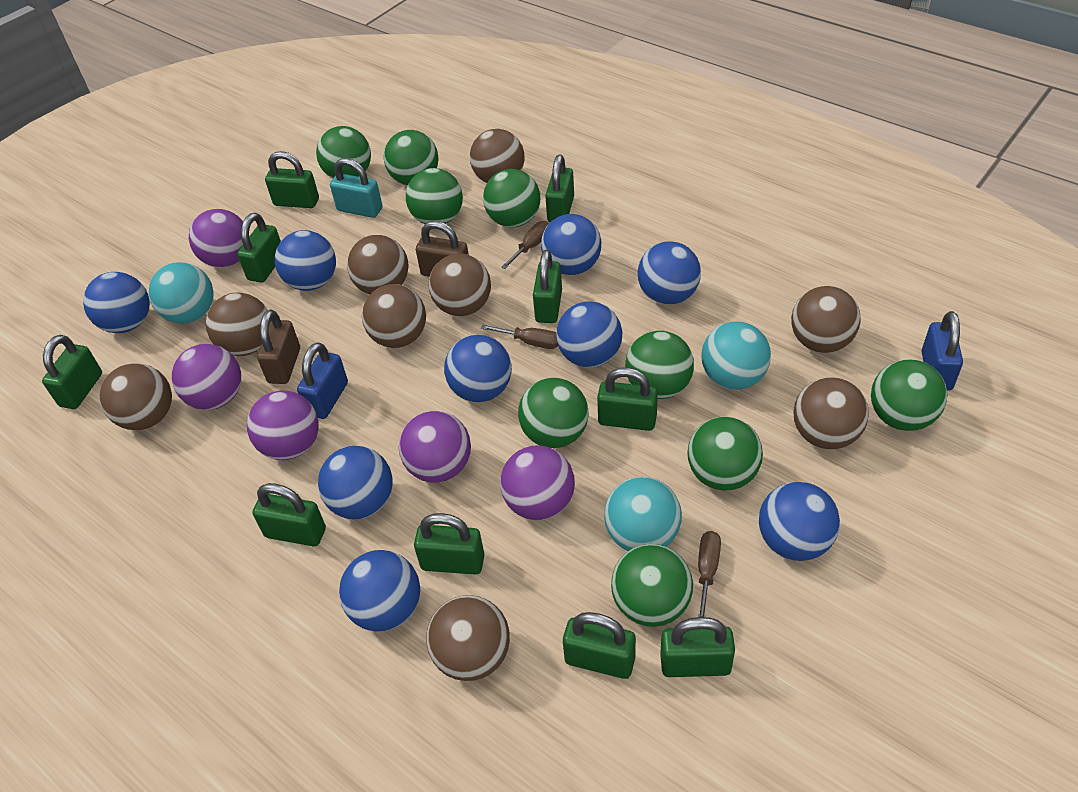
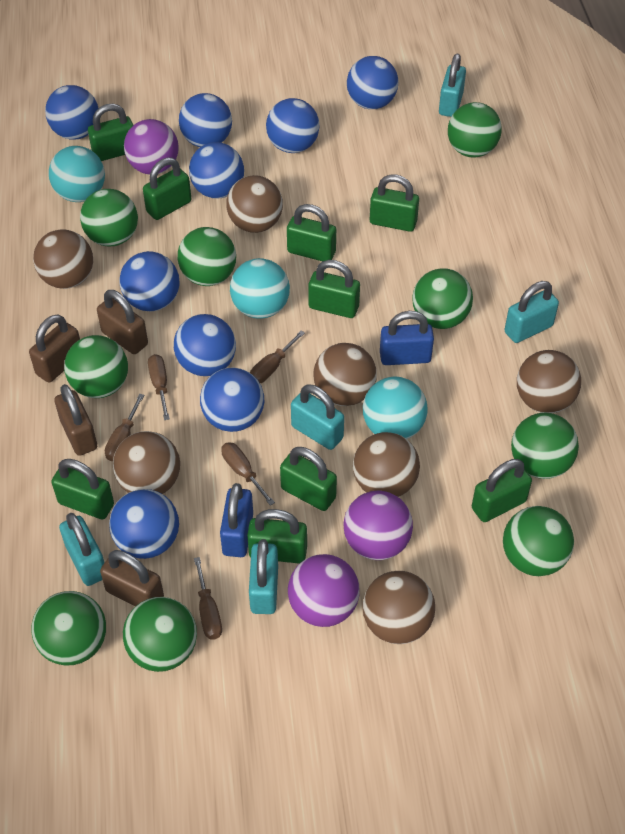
brown ball: 9 -> 7
brown padlock: 2 -> 4
brown screwdriver: 3 -> 5
green padlock: 10 -> 9
purple ball: 5 -> 3
turquoise padlock: 1 -> 5

